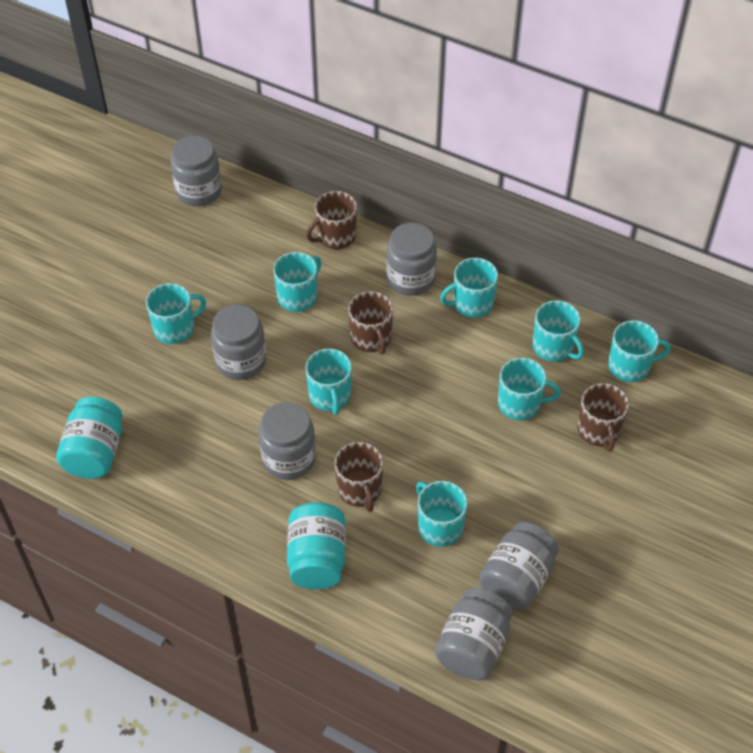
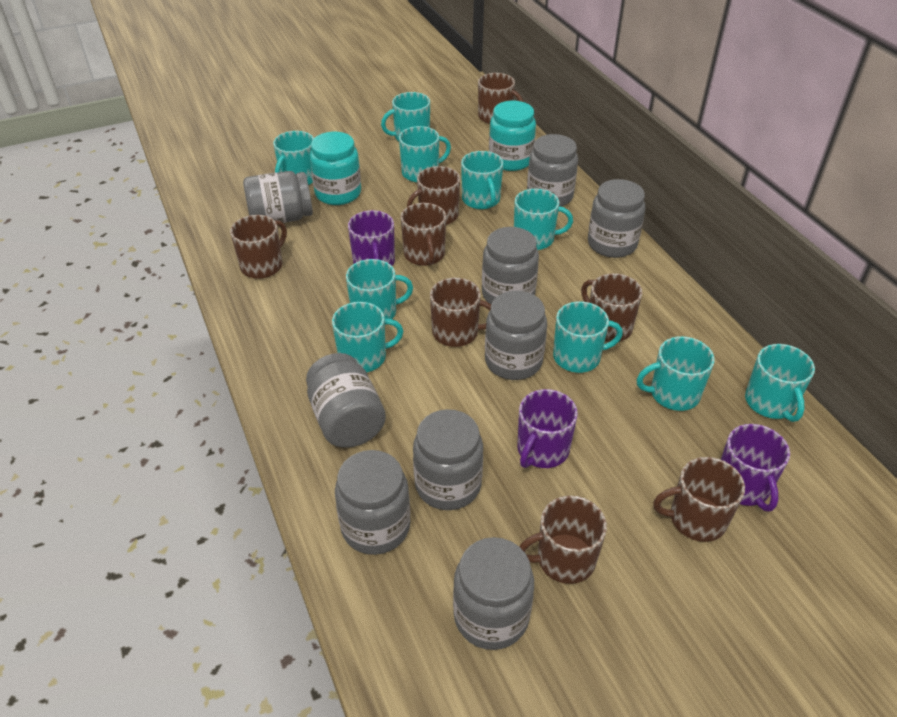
brown mug: 4 -> 8
grey jar: 6 -> 9
purple mug: 0 -> 3
turquoise mug: 8 -> 10

